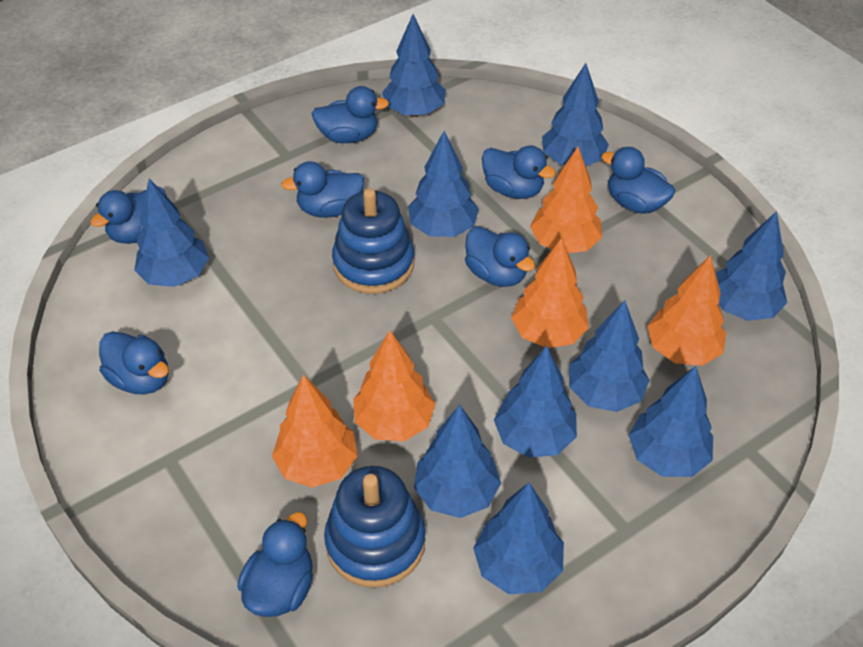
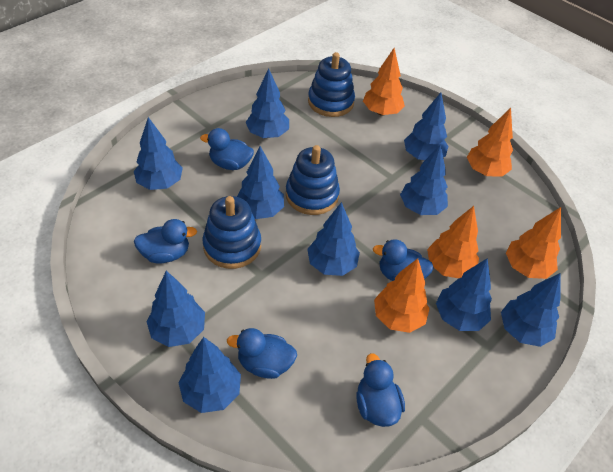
blue duck: 8 -> 5
blue stacking toy: 2 -> 3

